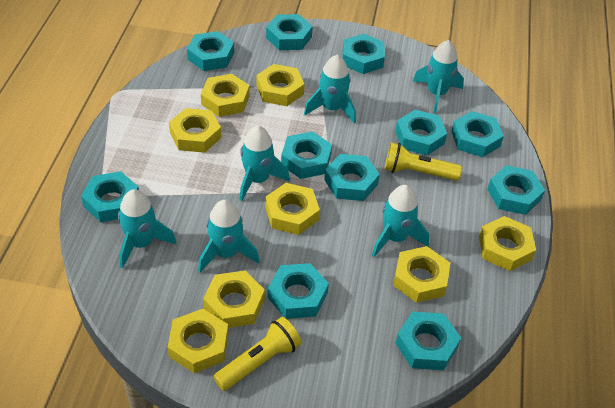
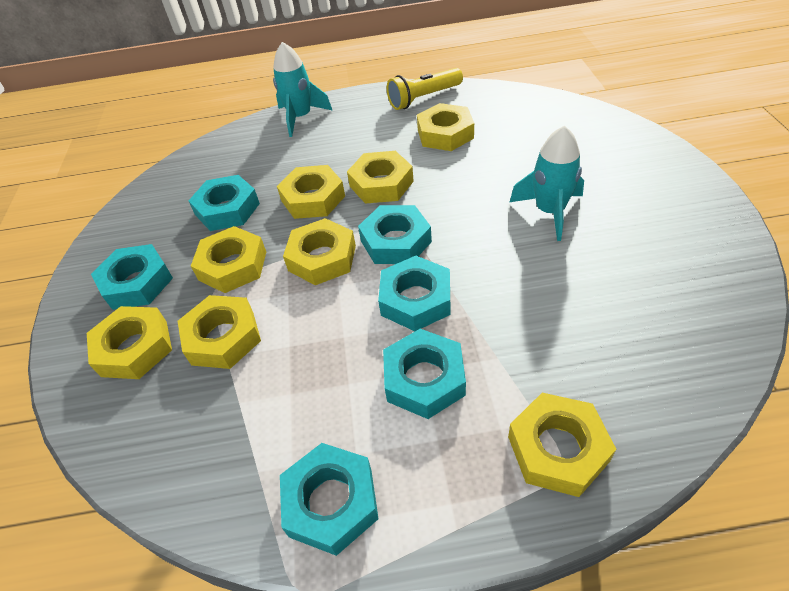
turquoise nut: 11 -> 6
turquoise rocket: 6 -> 2
yellow flashlight: 2 -> 1

